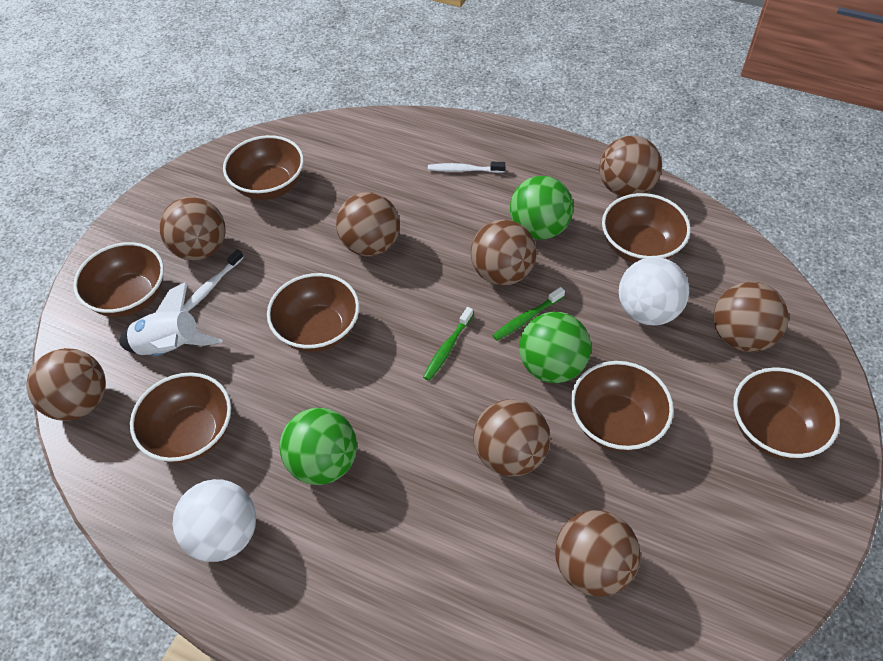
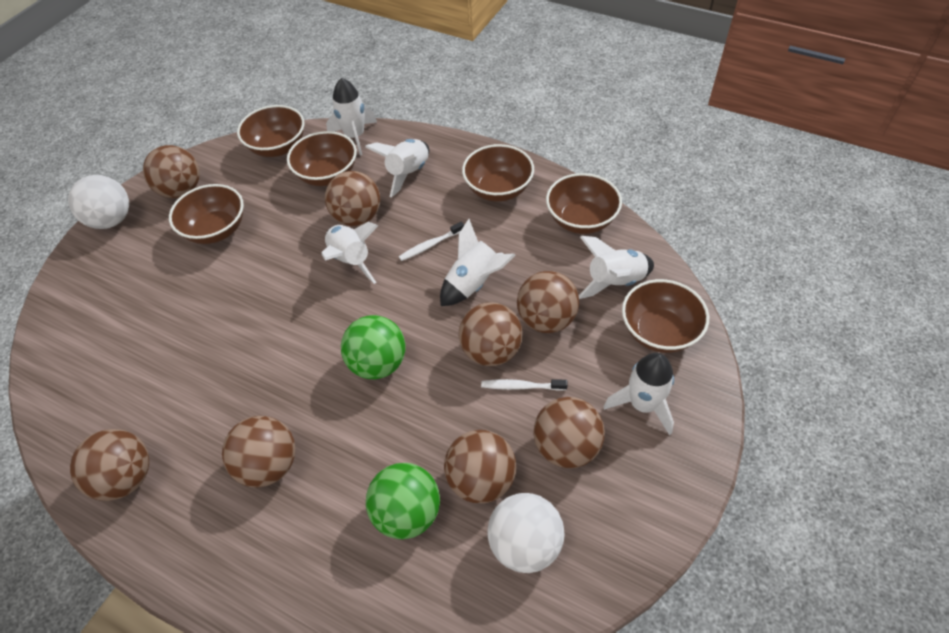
brown bowl: 7 -> 6
green ball: 3 -> 2
green toothbrush: 2 -> 0
white rocket: 1 -> 6

